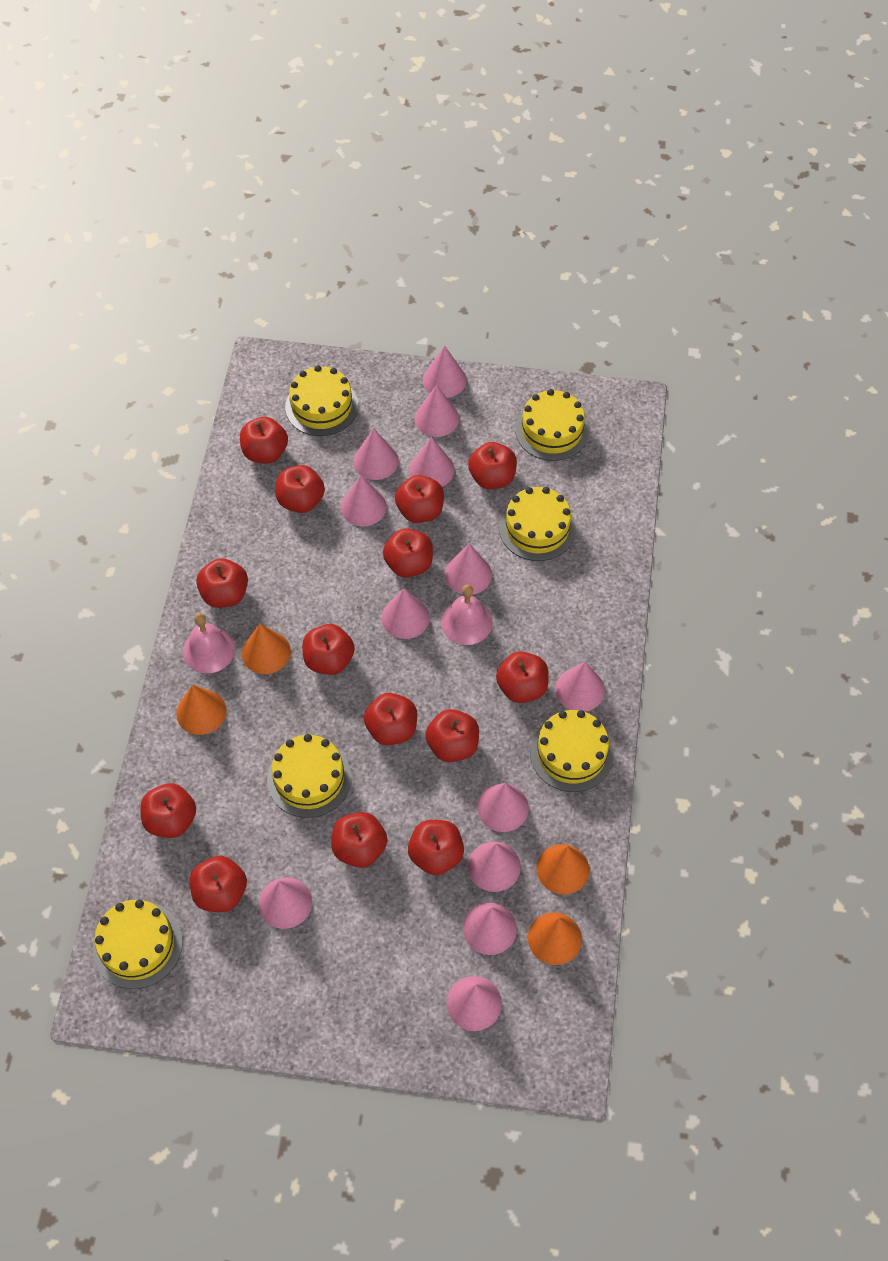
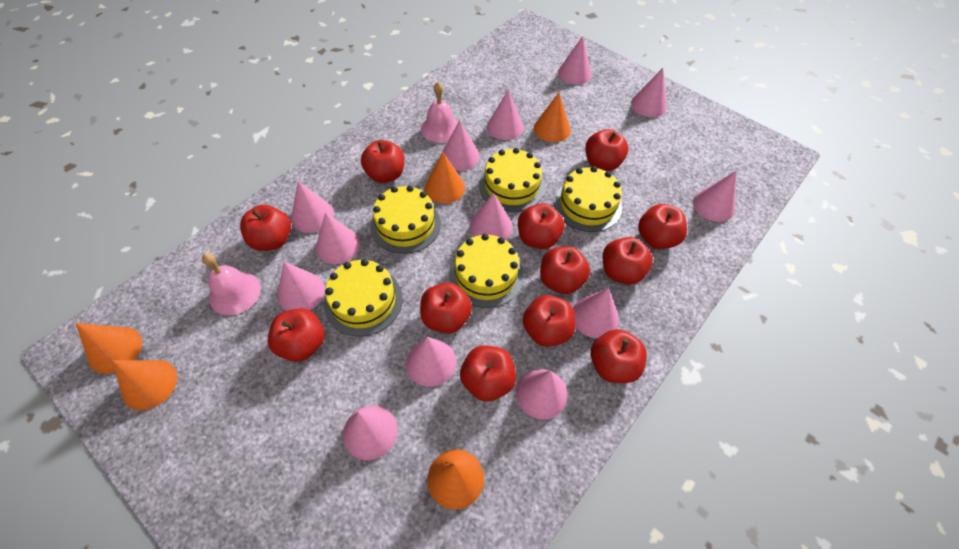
orange cone: 4 -> 5
red apple: 14 -> 12
yellow cake: 6 -> 5

